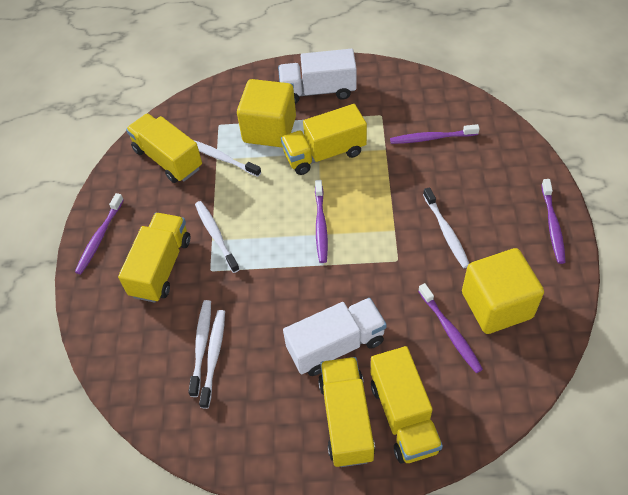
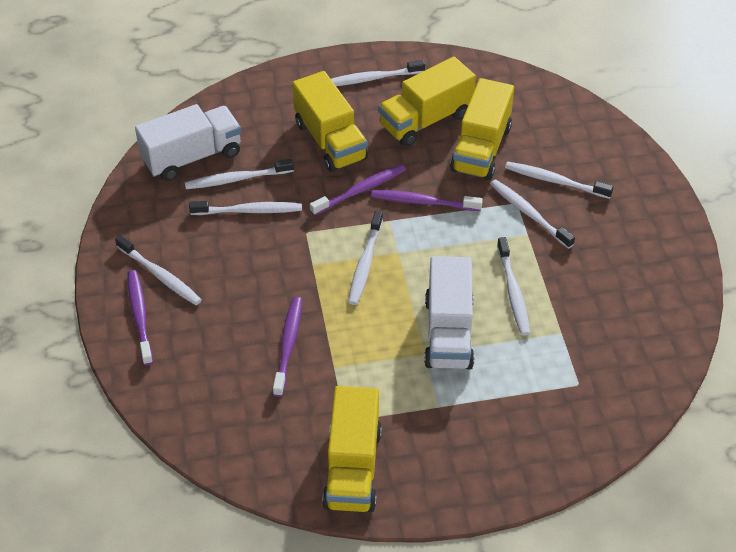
purple toothbrush: 5 -> 4
white toothbrush: 5 -> 8
yellow cube: 2 -> 0
yellow truck: 5 -> 4

